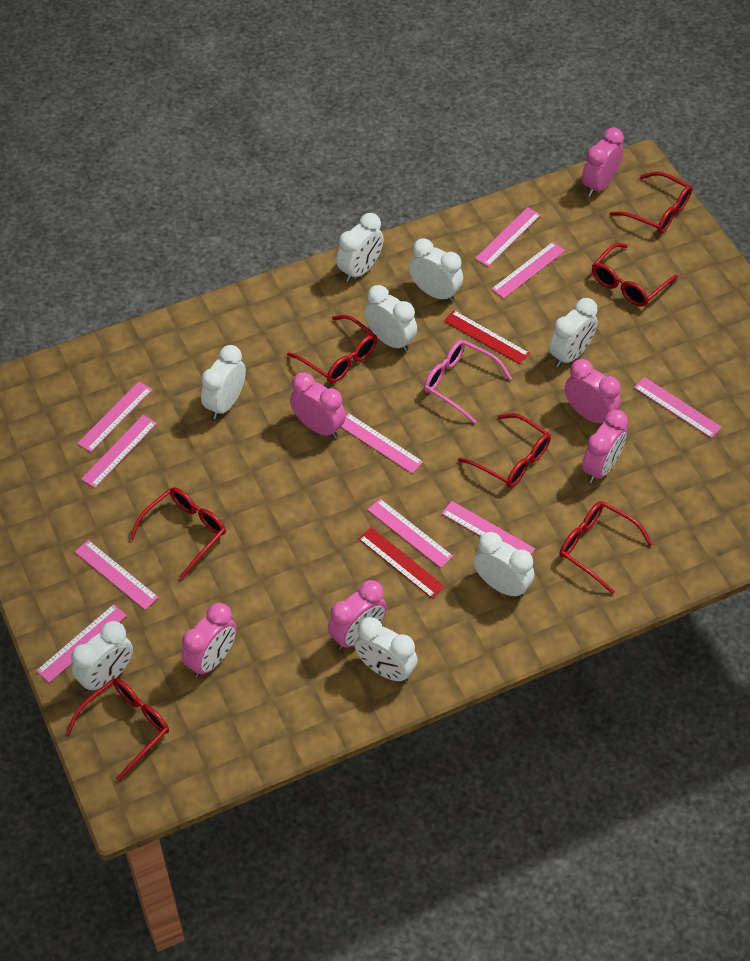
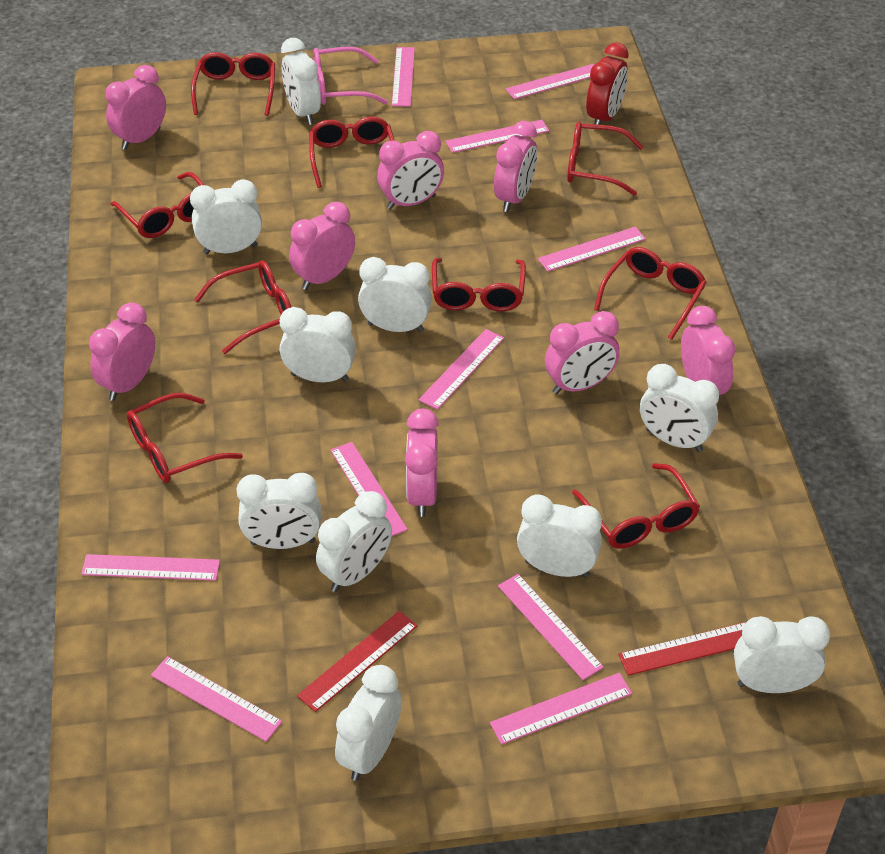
pink clock: 6 -> 8
red clock: 0 -> 1
red glasses: 7 -> 9
white clock: 8 -> 10

